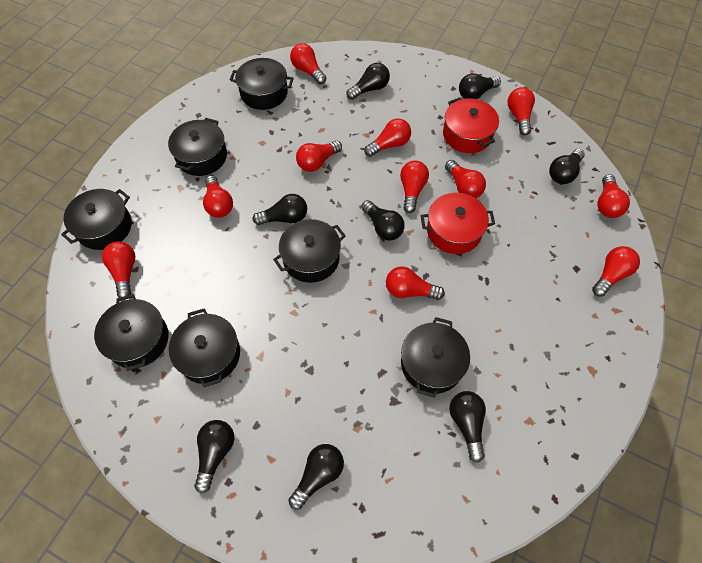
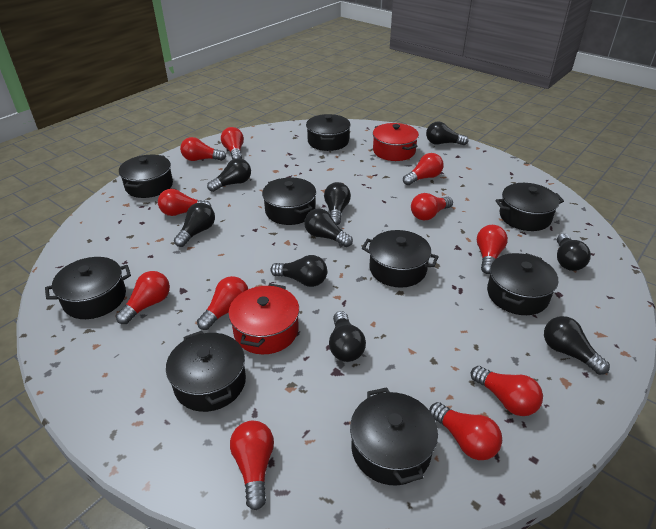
black light bulb: 8 -> 9
black pot: 7 -> 9

